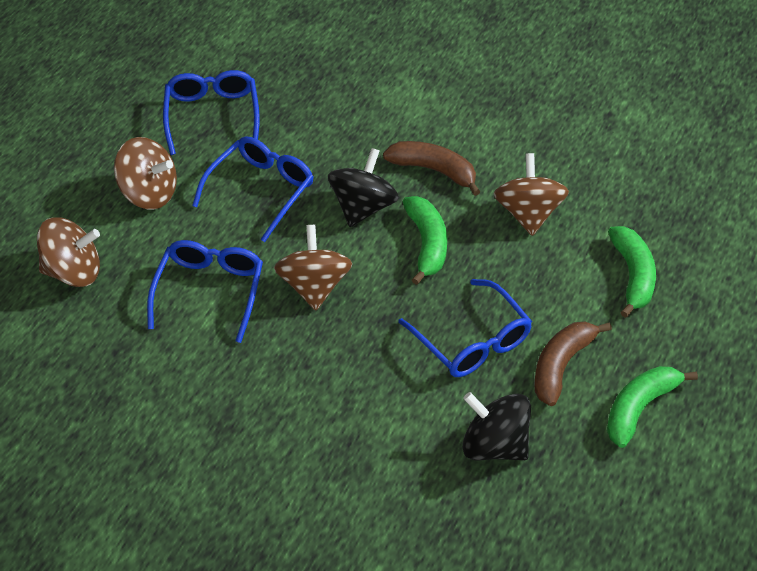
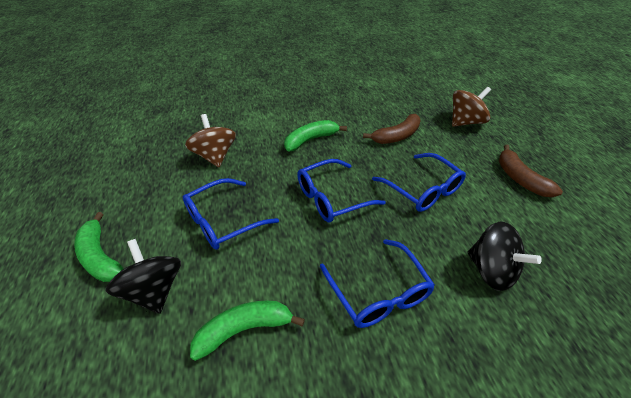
brown spinning top: 4 -> 2

